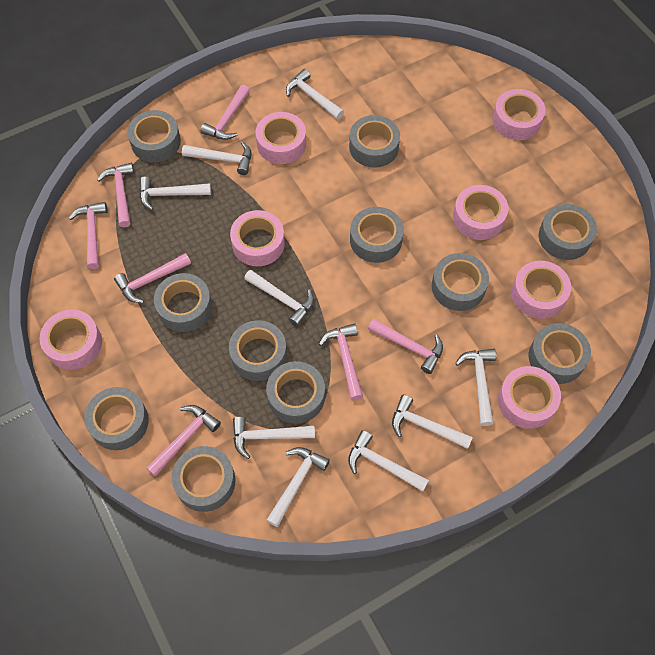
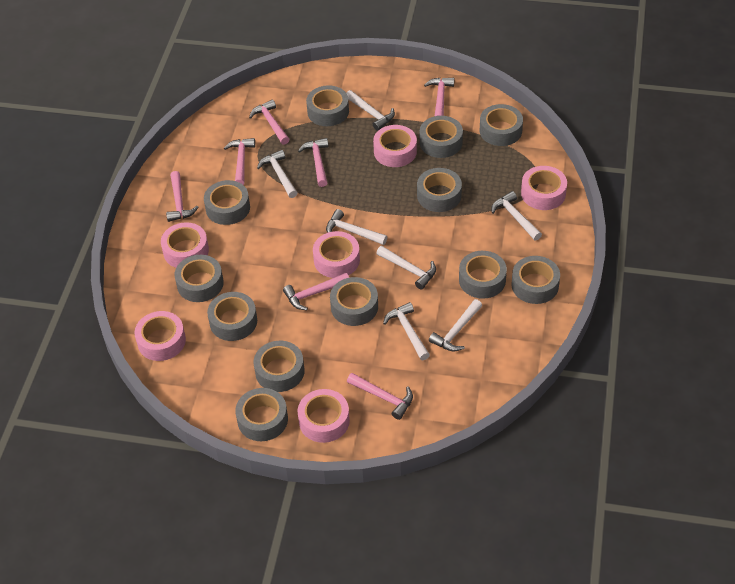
grey tape: 11 -> 12
pink tape: 7 -> 6
white hammer: 9 -> 7

